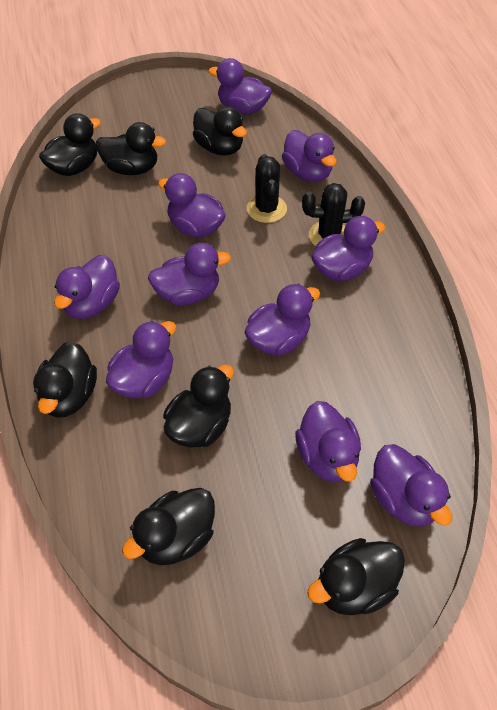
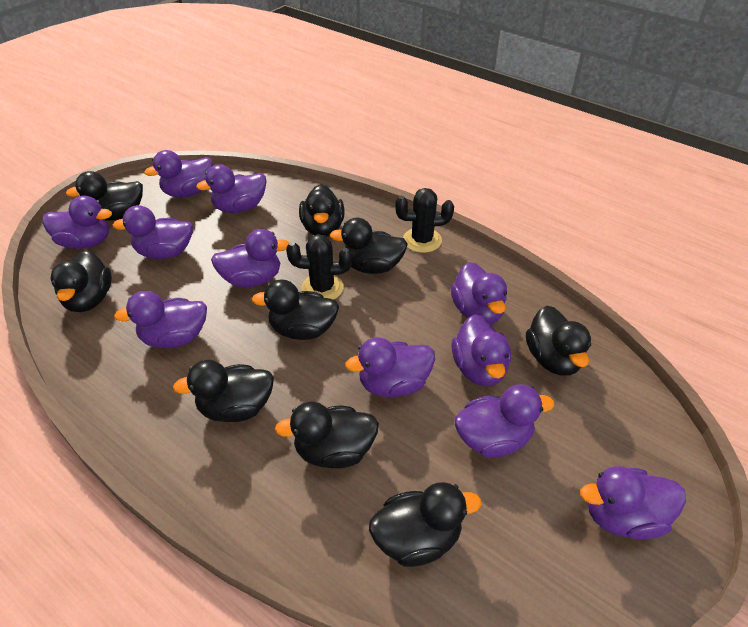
black duck: 7 -> 9
purple duck: 10 -> 11

